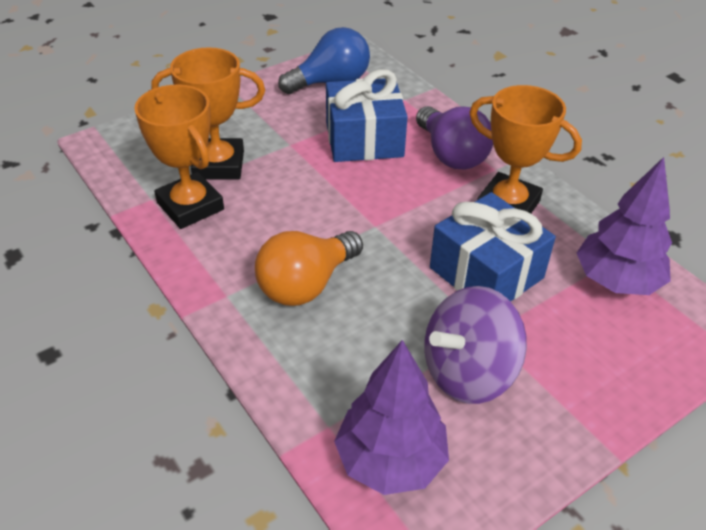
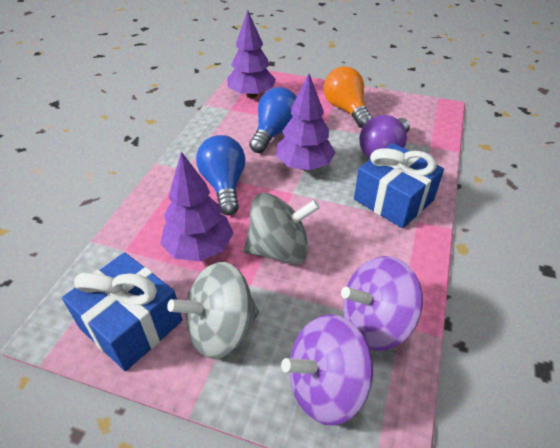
blue light bulb: 1 -> 2
grey spinning top: 0 -> 2
orange trophy: 3 -> 0
purple spinning top: 1 -> 2
purple tree: 2 -> 3

